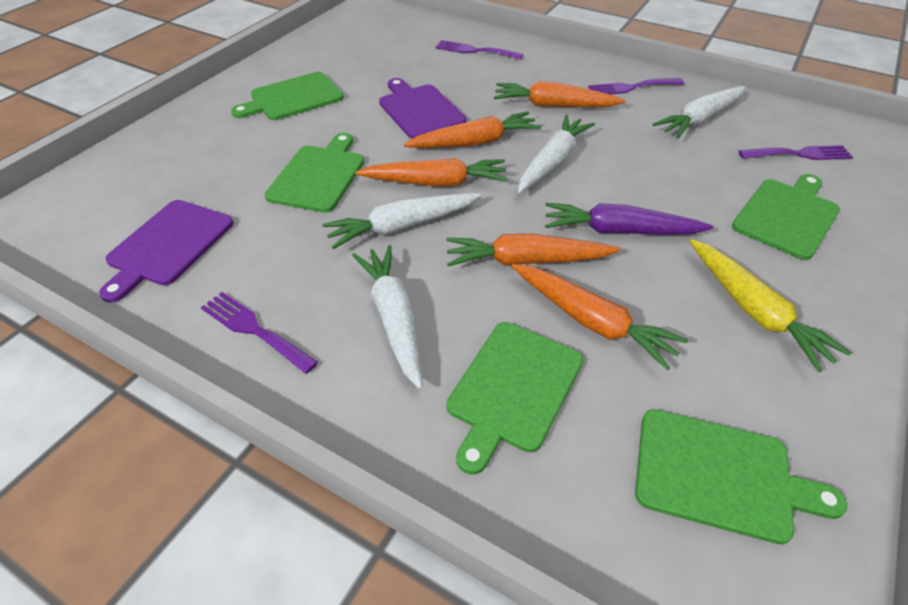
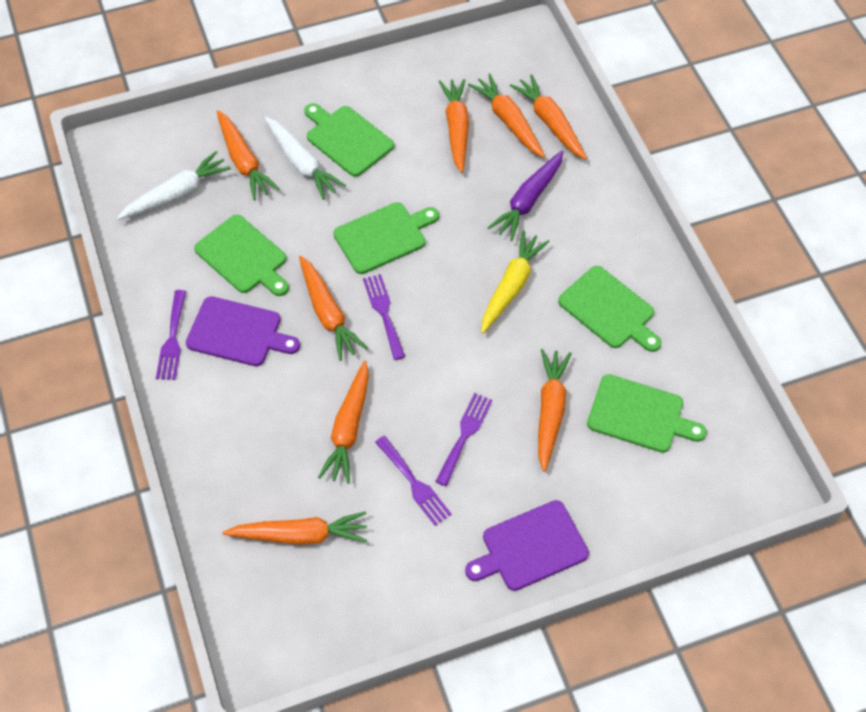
orange carrot: 5 -> 8
white carrot: 4 -> 2

